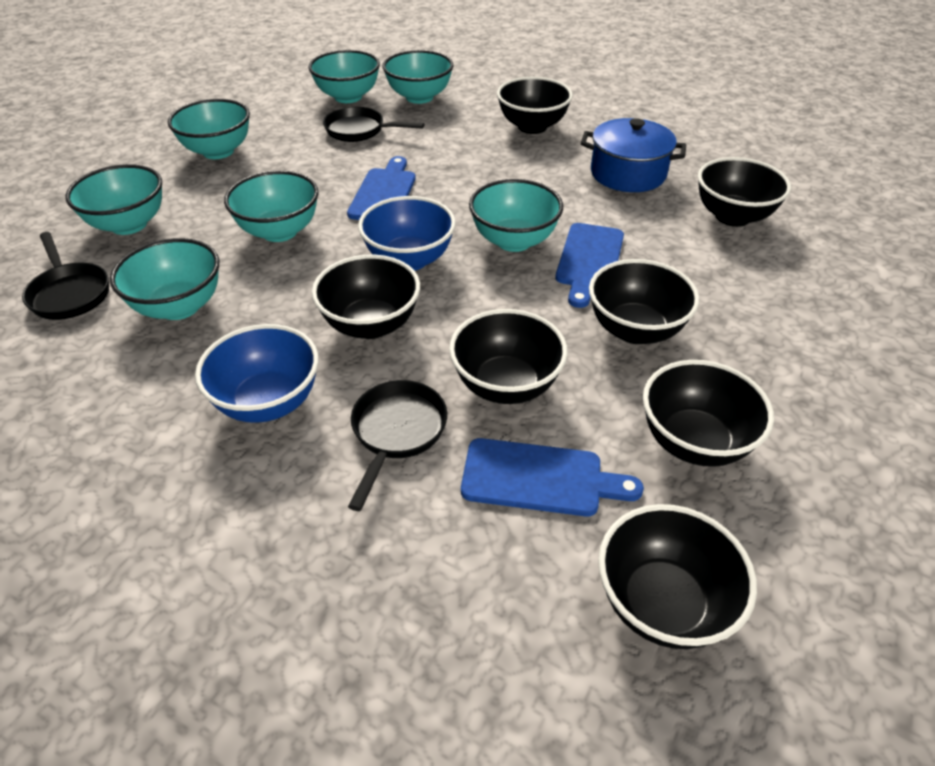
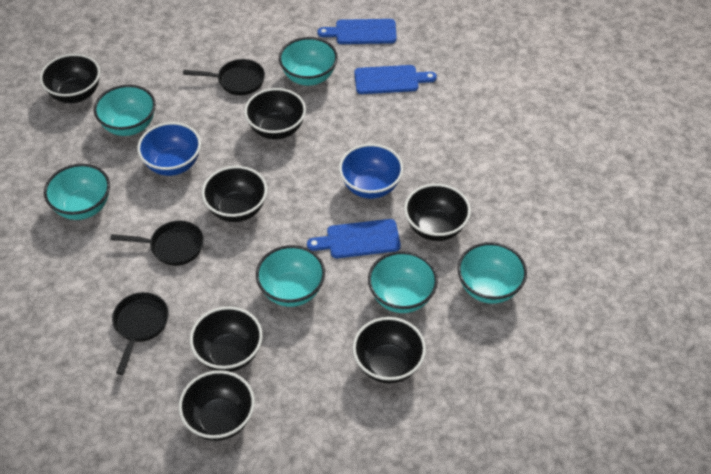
blue pot: 1 -> 0
turquoise bowl: 7 -> 6

